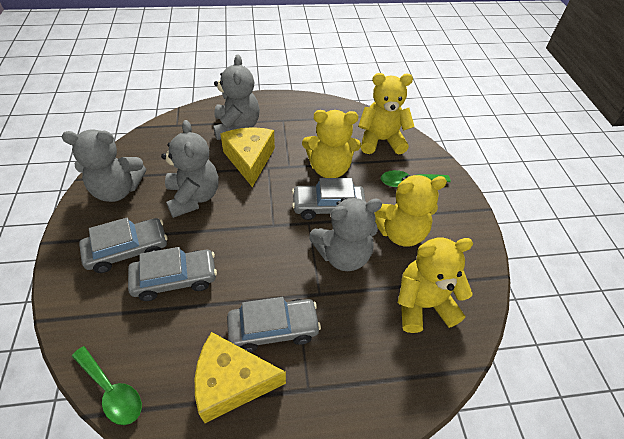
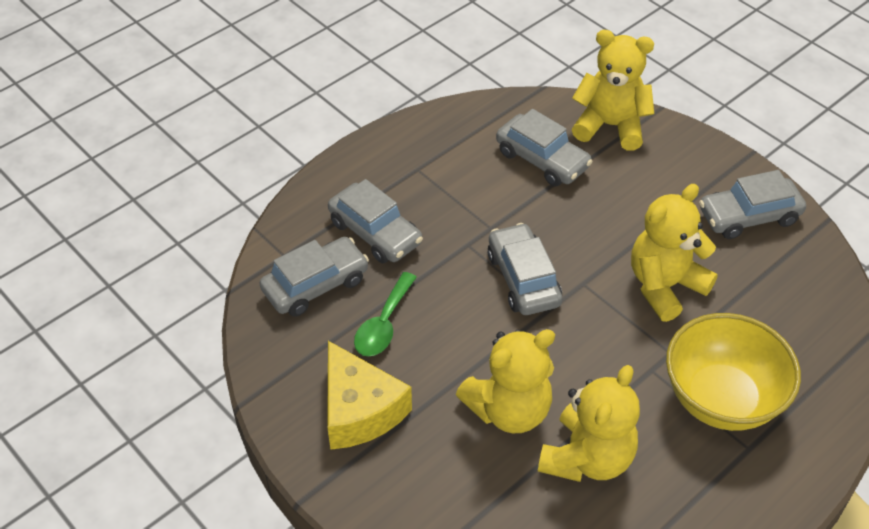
green spoon: 2 -> 1
grey car: 4 -> 5
grey teddy bear: 4 -> 0
yellow bowl: 0 -> 1
yellow cheese: 2 -> 1

